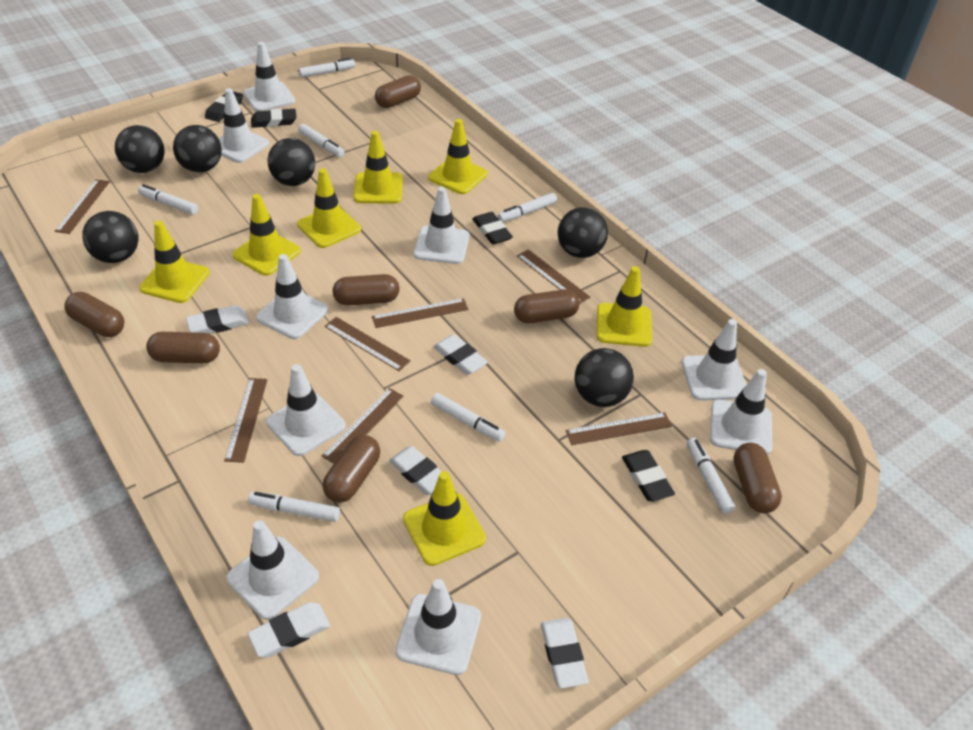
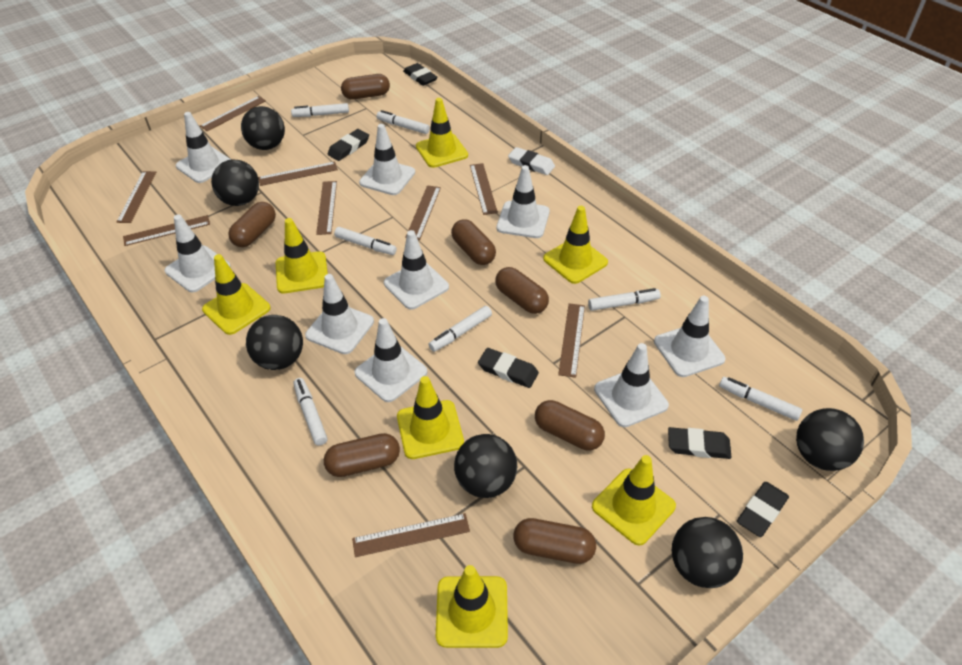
black eraser: 4 -> 5
brown ruler: 7 -> 9
white eraser: 5 -> 1

